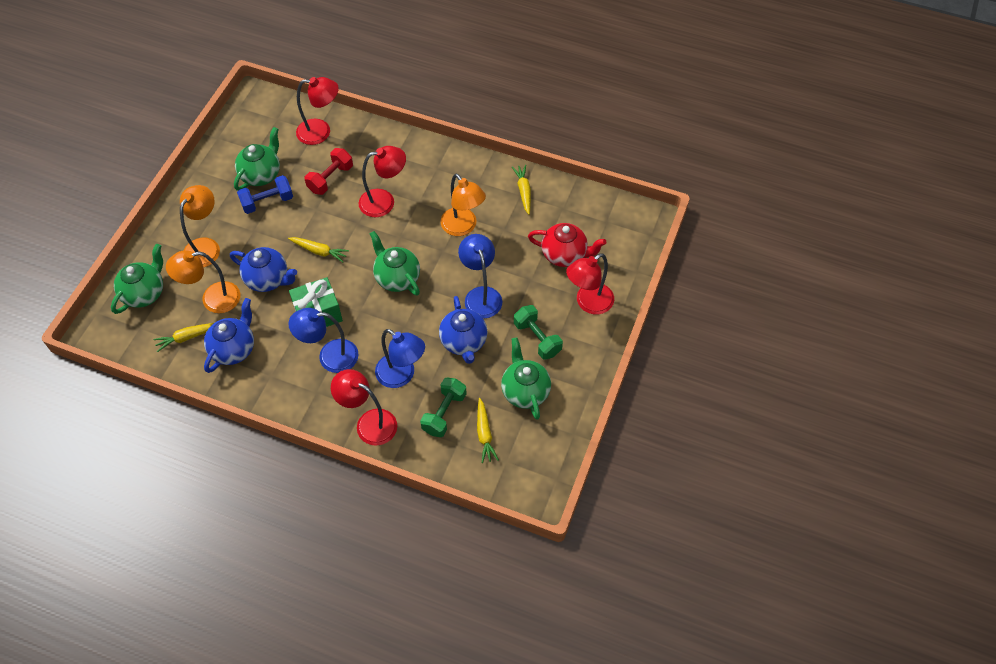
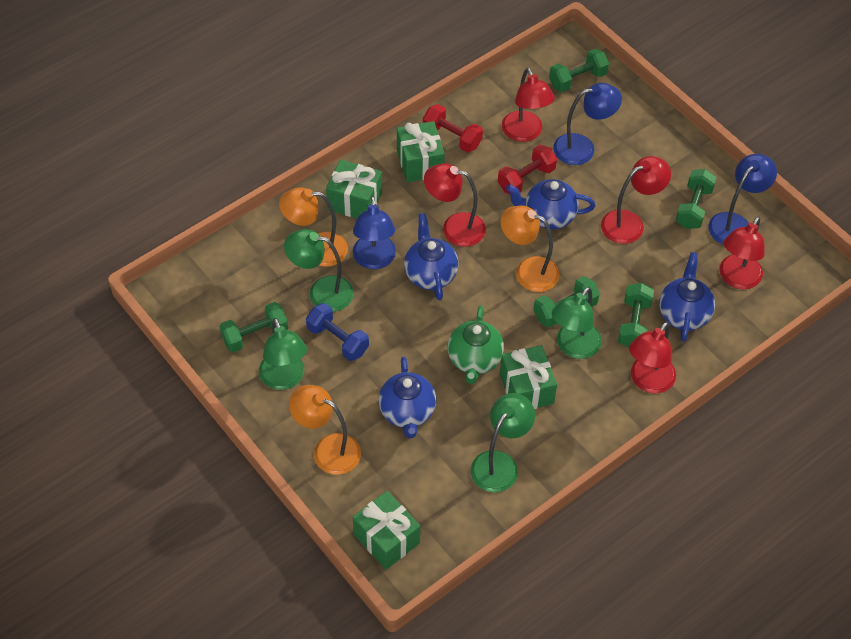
blue teapot: 3 -> 4
green dumbbell: 2 -> 5
green gift: 1 -> 4
green lamp: 0 -> 4
green teapot: 4 -> 1
red dumbbell: 1 -> 2
red lamp: 4 -> 5
red teapot: 1 -> 0
yellow carrot: 4 -> 0

